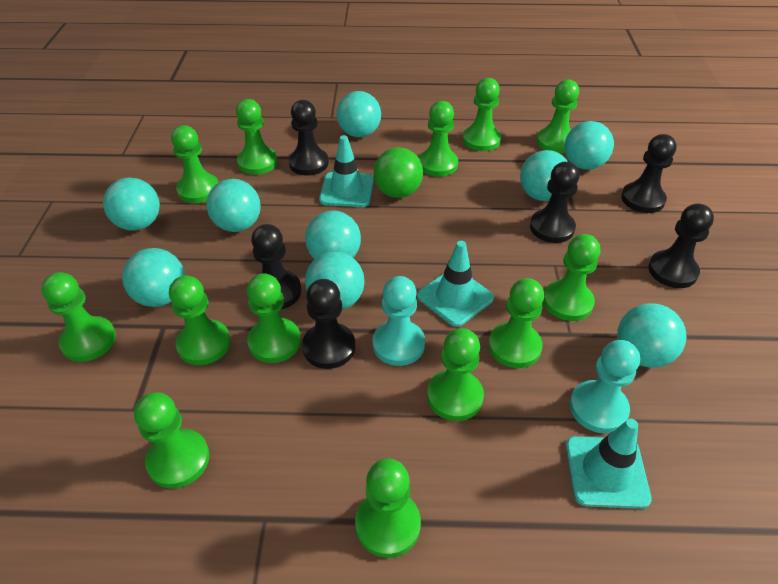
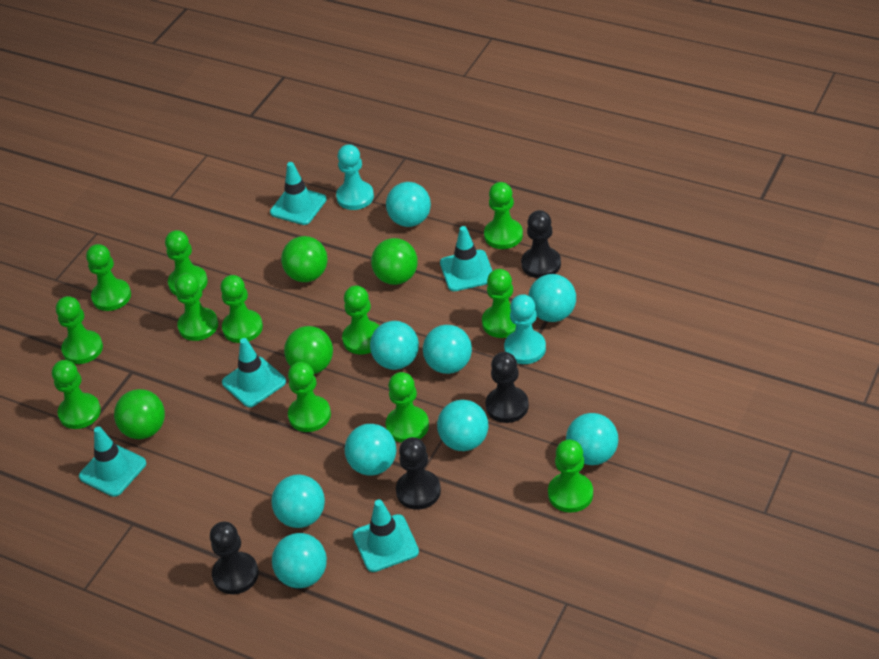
black pawn: 6 -> 4
green ball: 1 -> 4
green pawn: 13 -> 12
turquoise traffic cone: 3 -> 5

